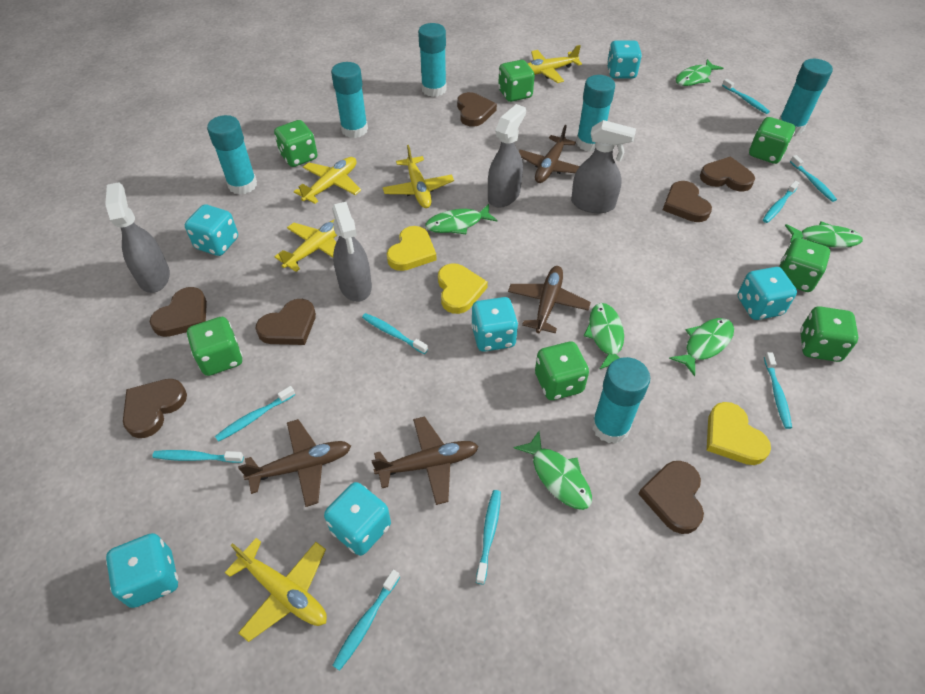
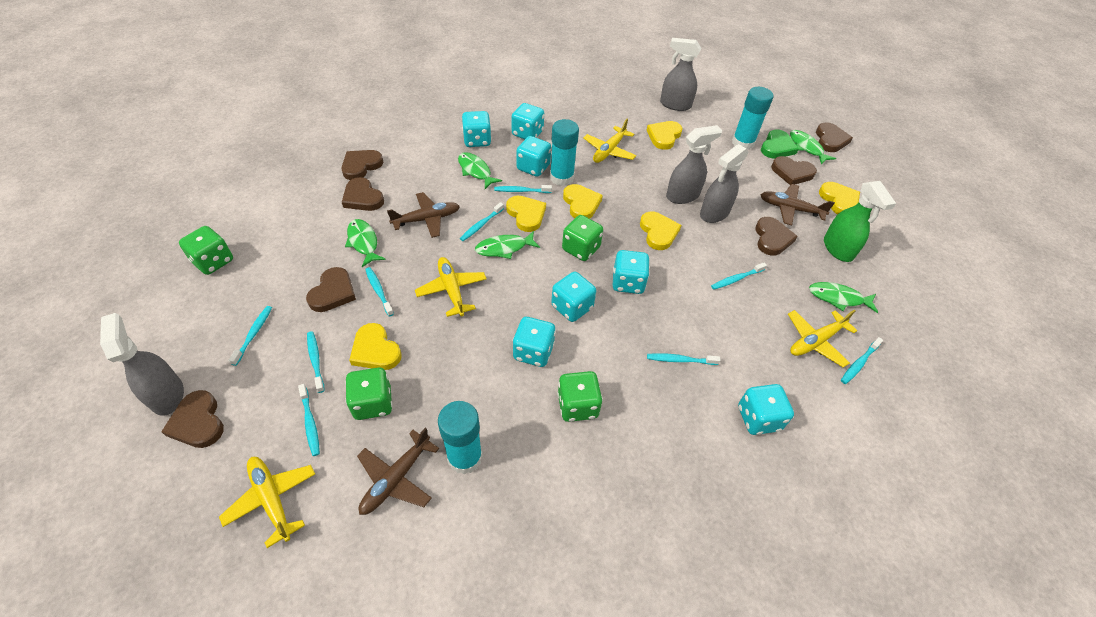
brown plane: 4 -> 3
green dice: 7 -> 4
green fish: 6 -> 5
green heart: 0 -> 1
green spray bottle: 0 -> 1
turquoise dice: 6 -> 7
turquoise glue stick: 6 -> 3
yellow heart: 3 -> 6
yellow plane: 5 -> 4

